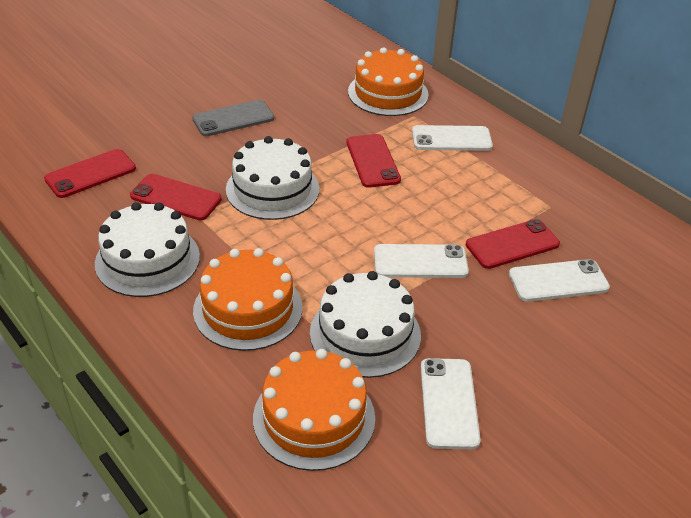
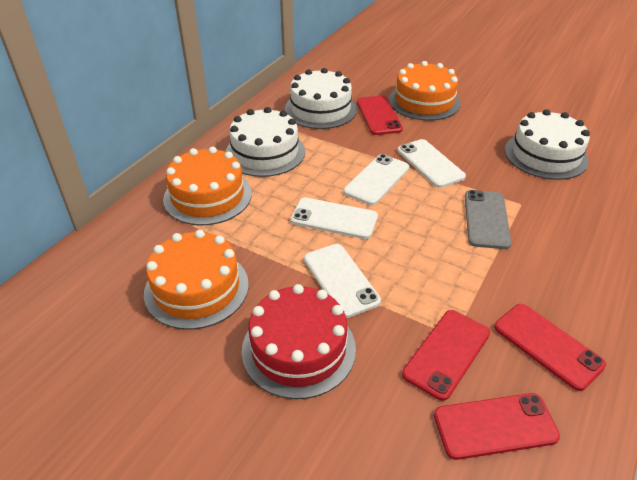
red cake: 0 -> 1

